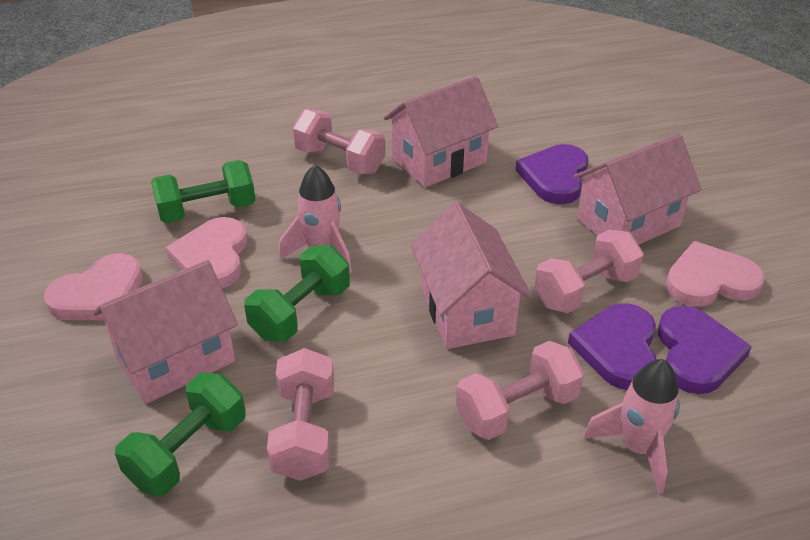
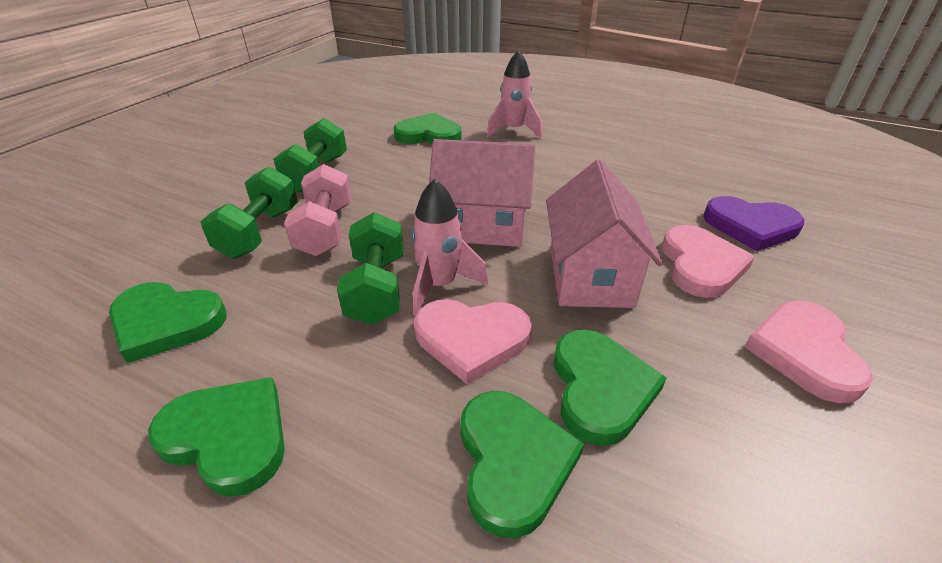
green heart: 0 -> 5
pink dumbbell: 4 -> 1
pink house: 4 -> 2
purple heart: 3 -> 1

